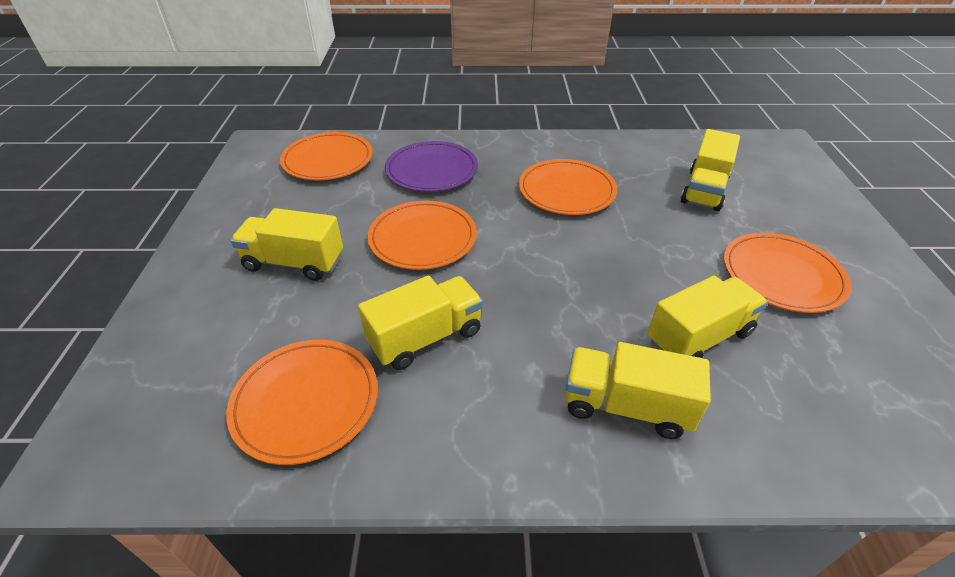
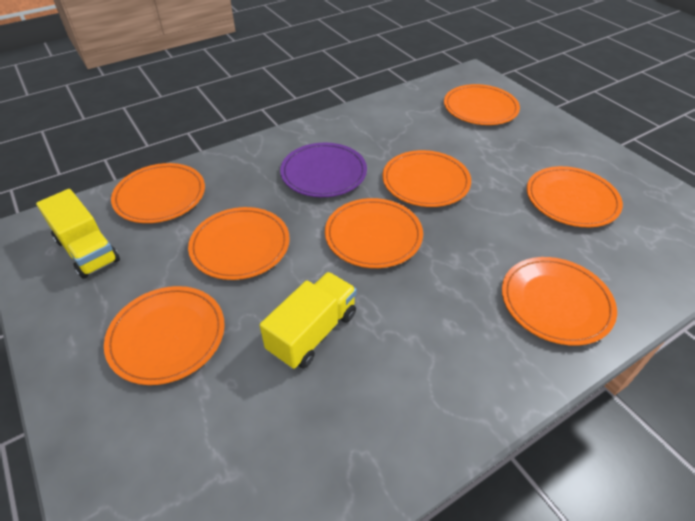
orange plate: 5 -> 8
yellow truck: 5 -> 2

